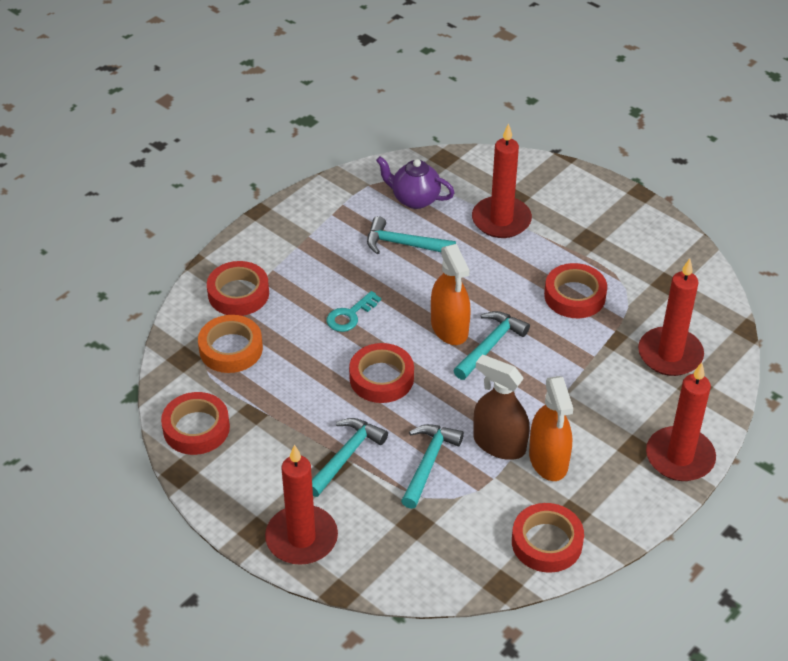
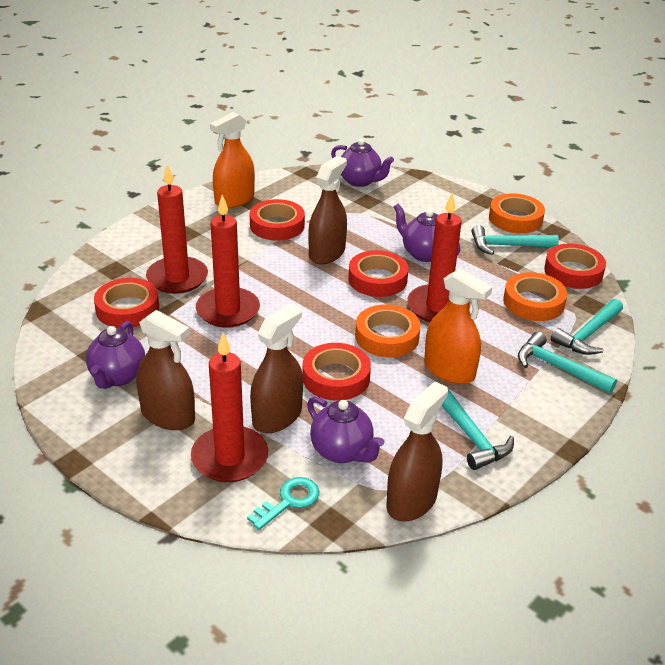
brown spray bottle: 1 -> 4
orange tape: 1 -> 3
purple teapot: 1 -> 4

